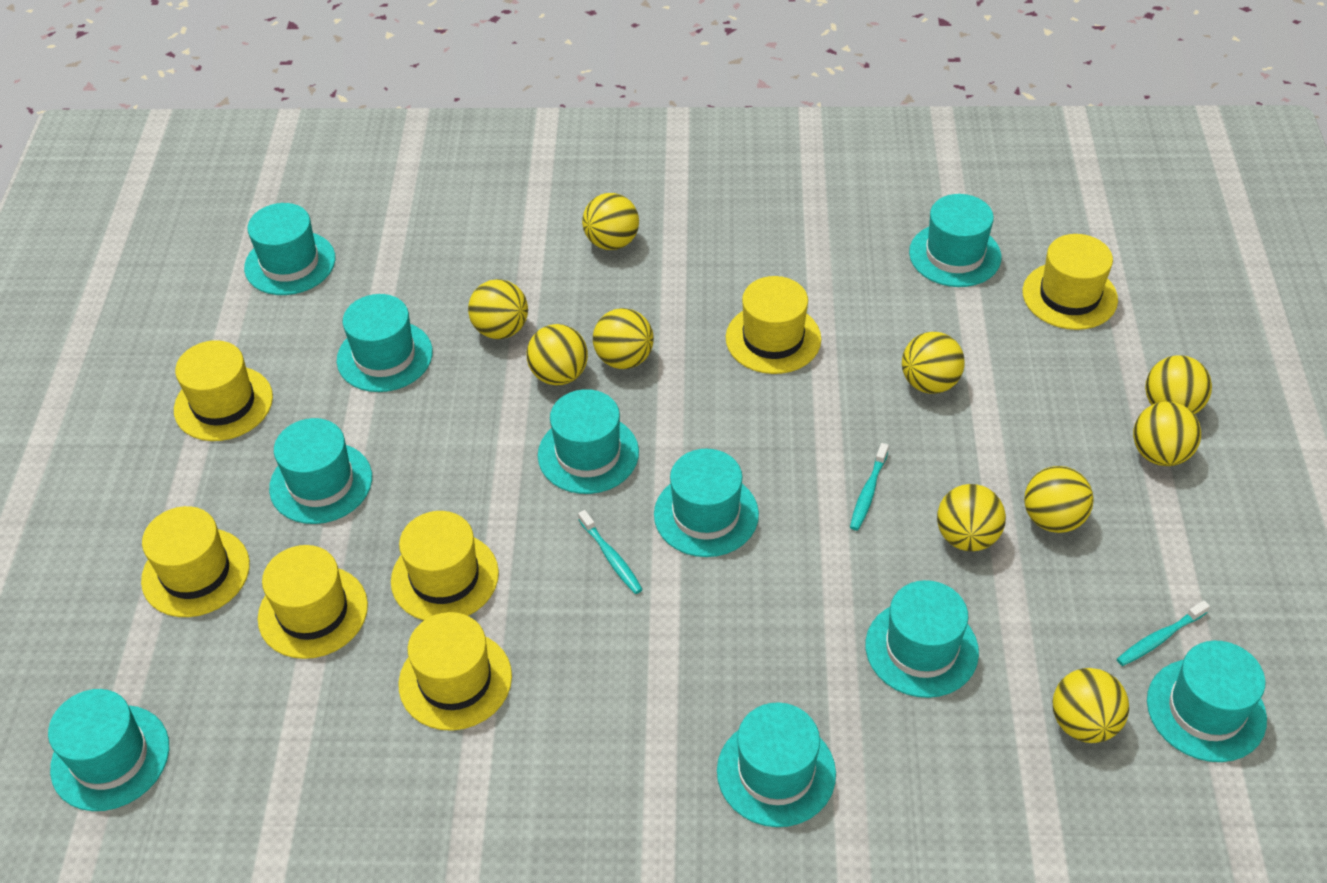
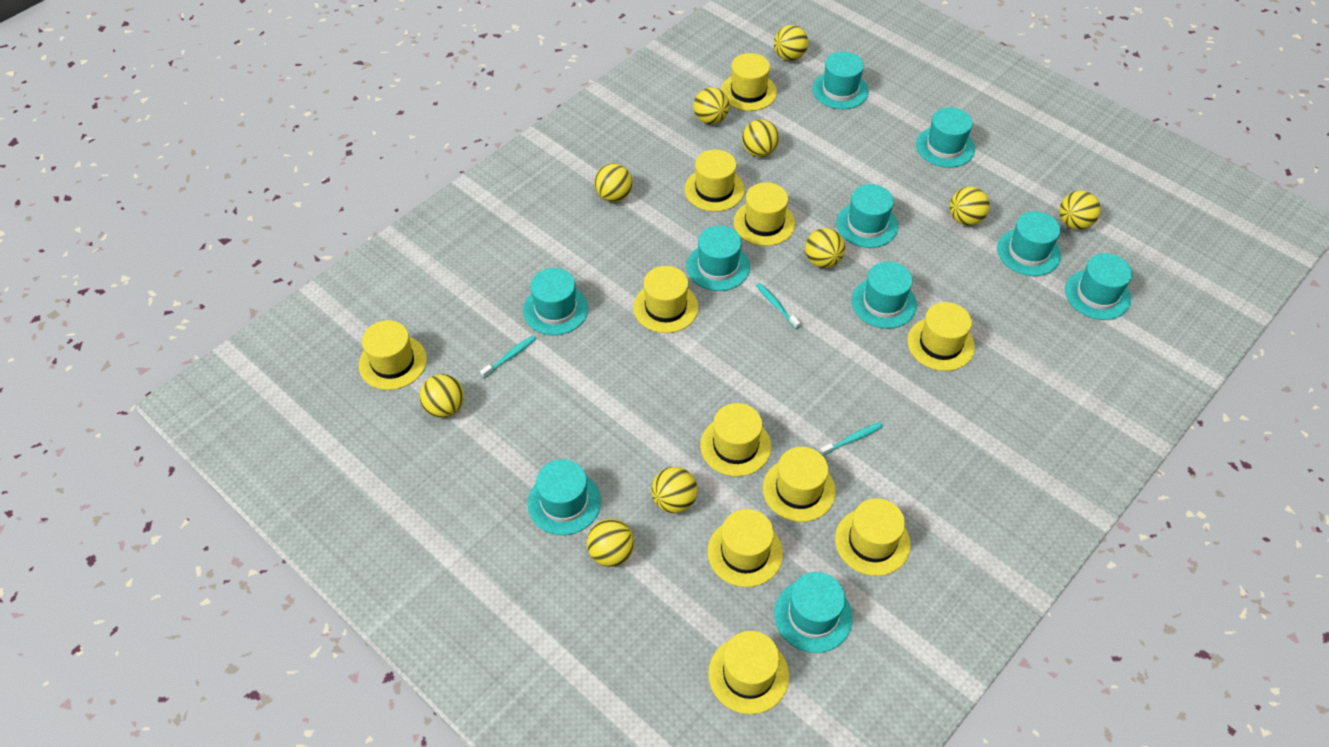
yellow hat: 7 -> 11

